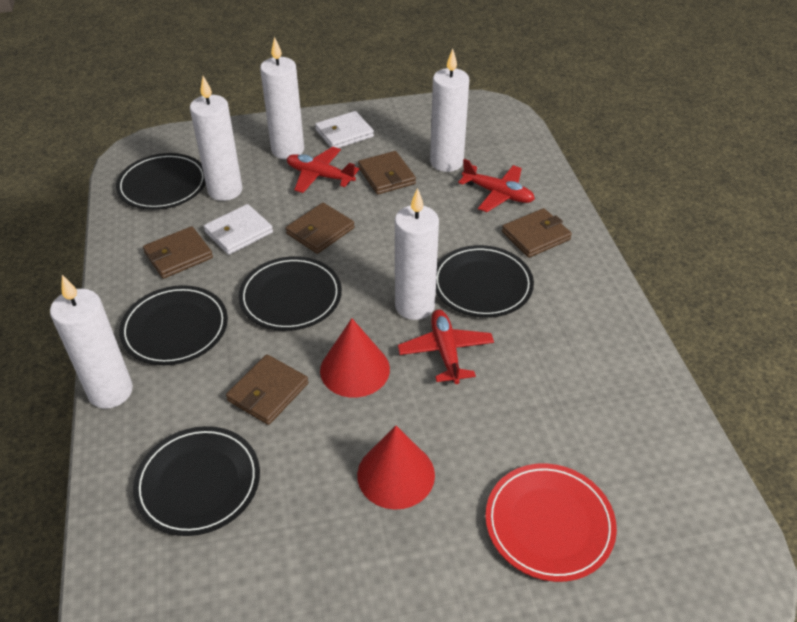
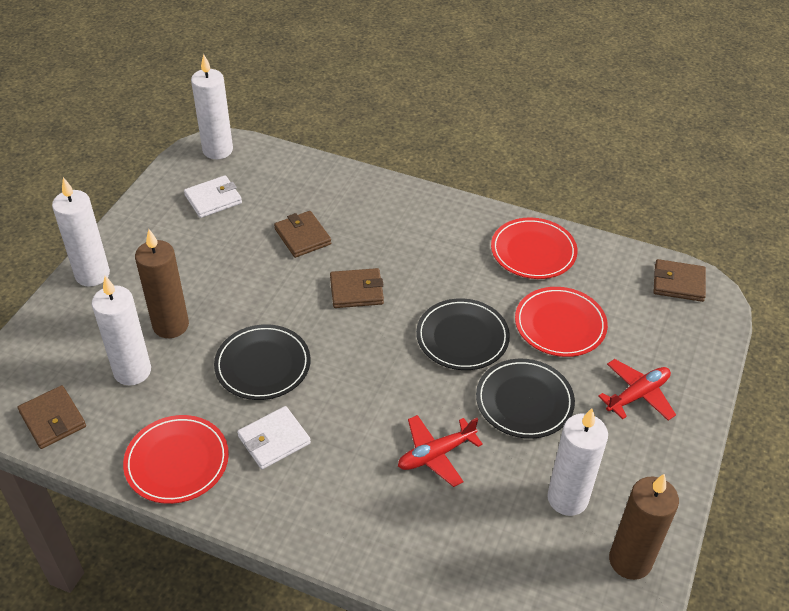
black plate: 5 -> 3
brown candle: 0 -> 2
brown wallet: 5 -> 4
red cone: 2 -> 0
red plane: 3 -> 2
red plate: 1 -> 3
white candle: 5 -> 4

